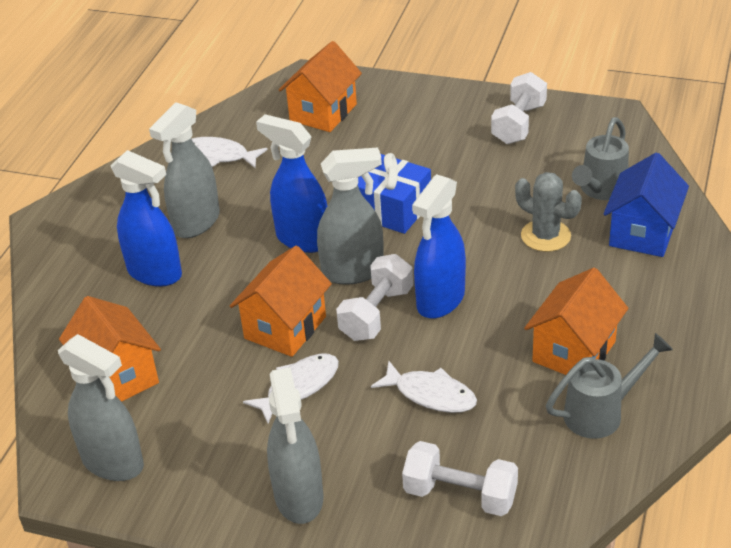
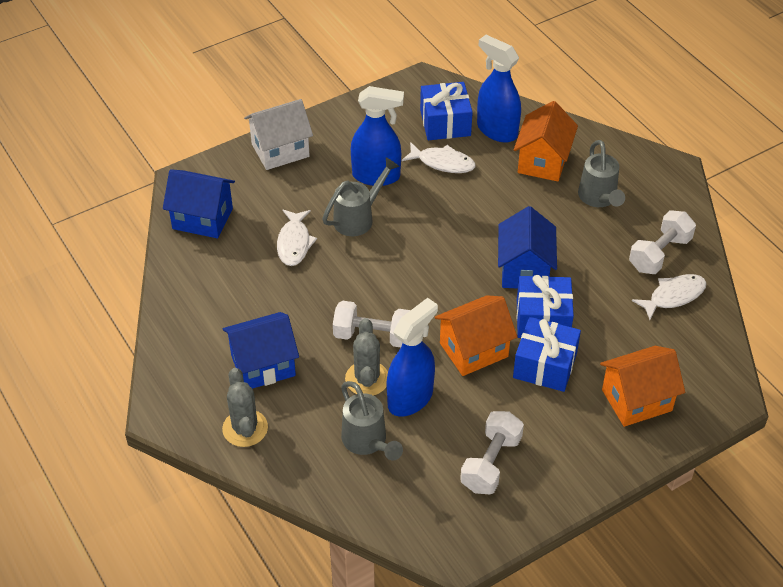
blue gift: 1 -> 3
blue house: 1 -> 3
grey cactus: 1 -> 2
grey spray bottle: 4 -> 0
grey watering can: 2 -> 3
orange house: 4 -> 3
white house: 0 -> 1

